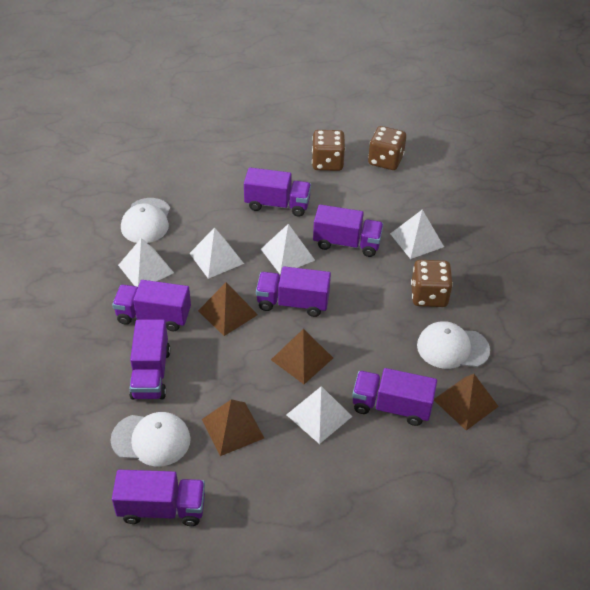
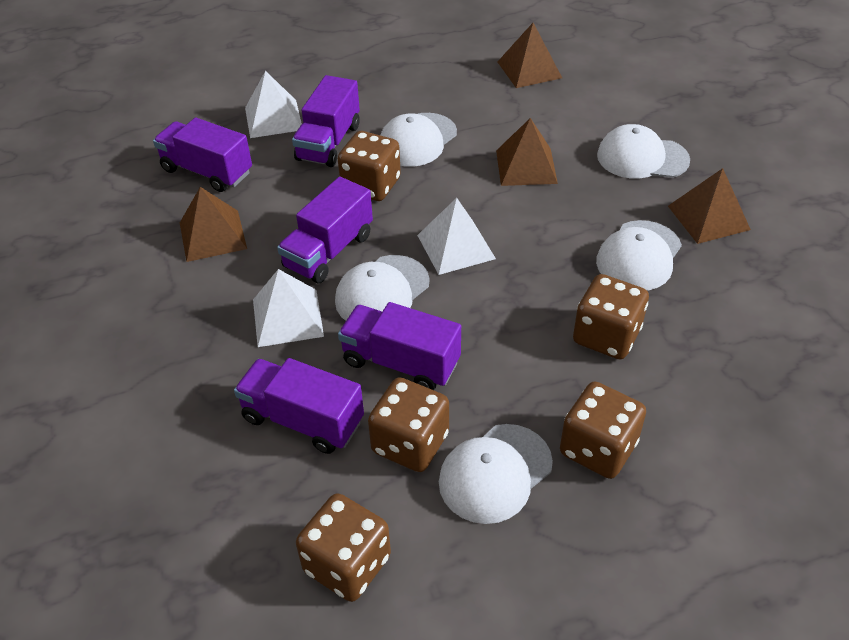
brown dice: 3 -> 5
purple truck: 7 -> 5
white cap: 3 -> 5
white pyramid: 5 -> 3

